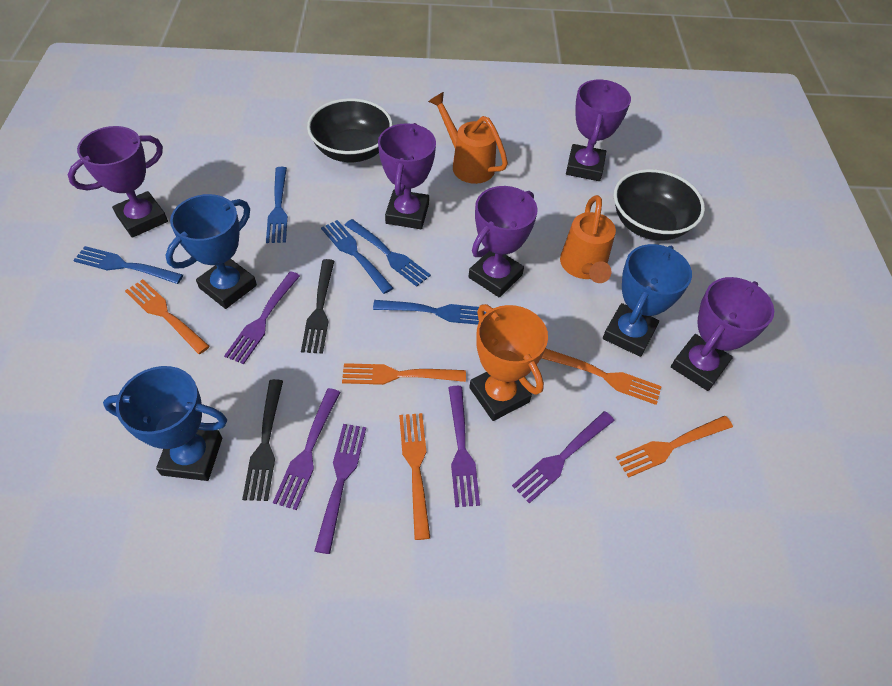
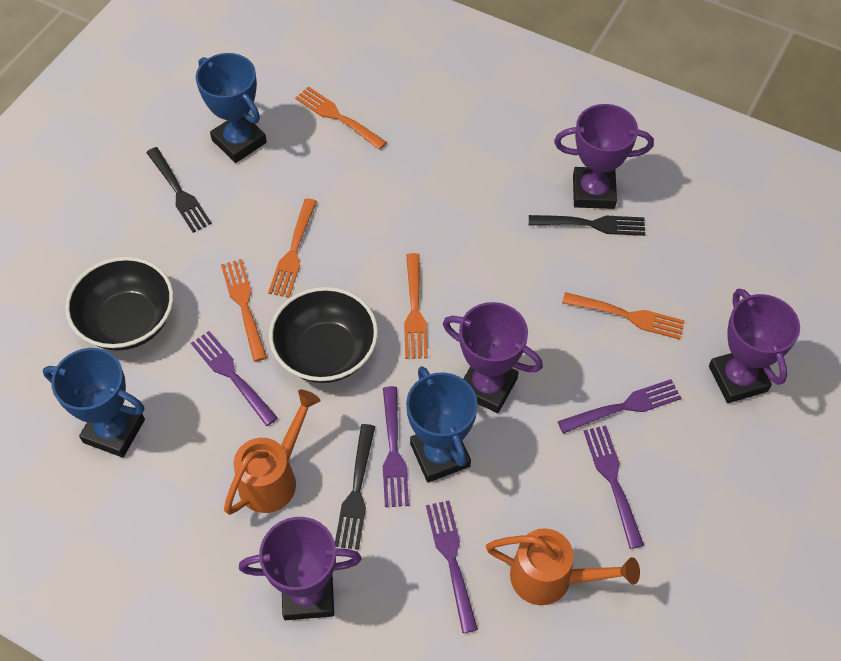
black fork: 2 -> 3
blue fork: 5 -> 0
orange trophy: 1 -> 0
purple trophy: 5 -> 4

